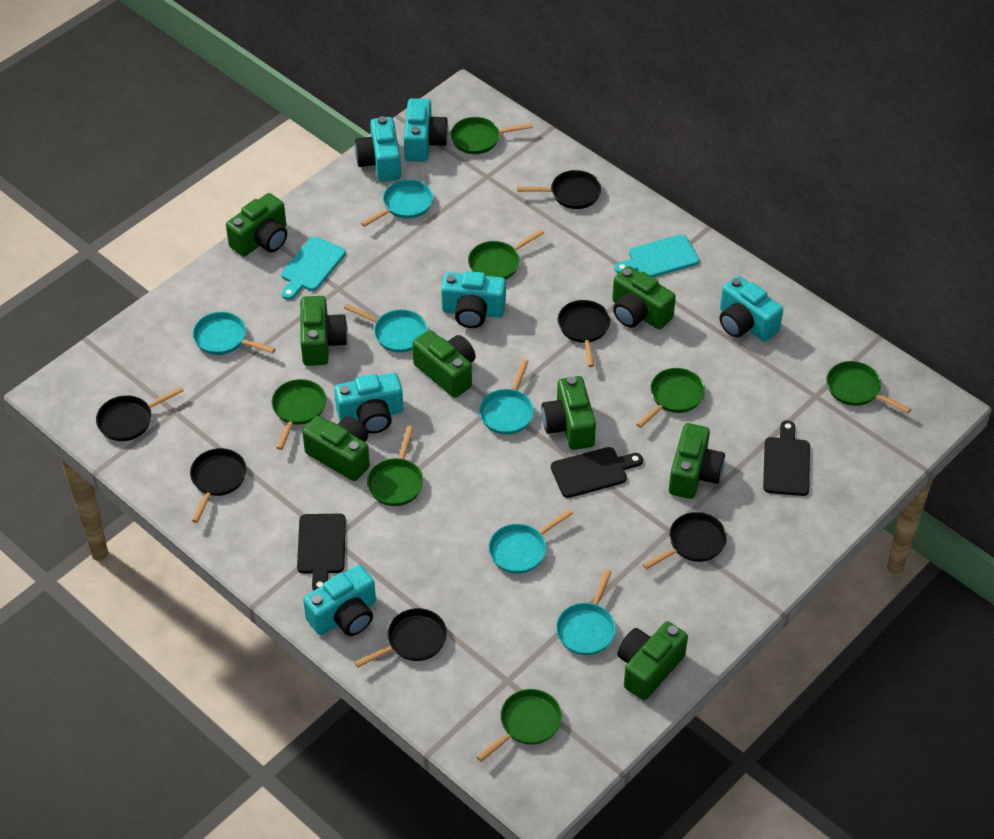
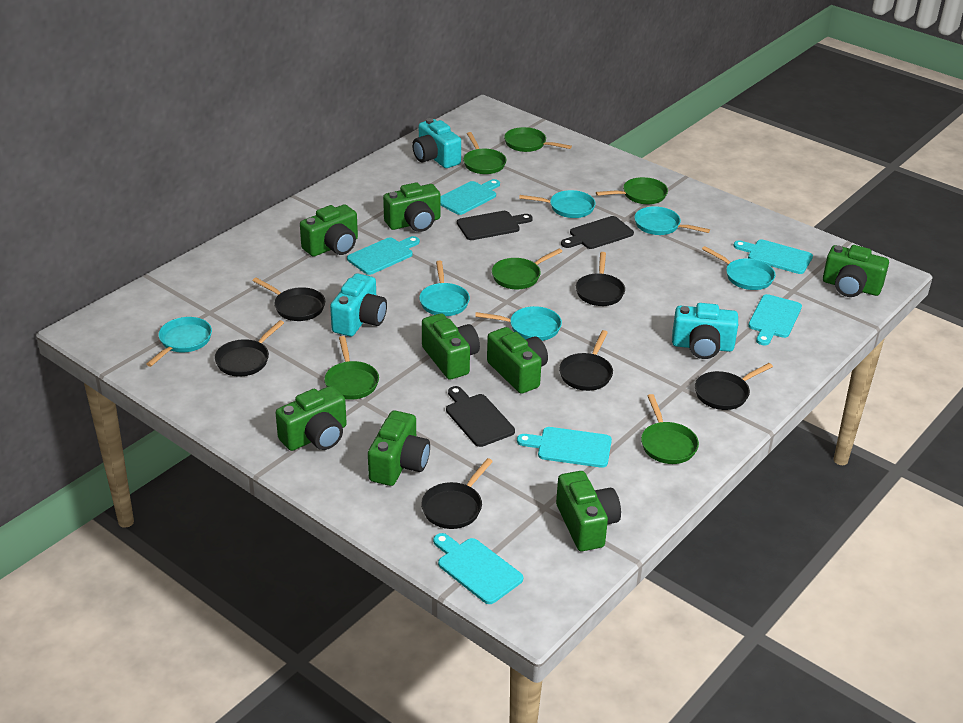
green pan: 7 -> 6
turquoise camera: 6 -> 3
turquoise cutting board: 2 -> 6

